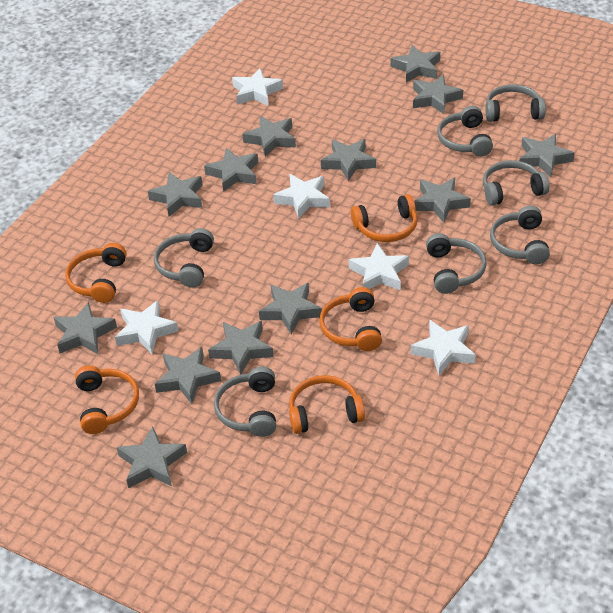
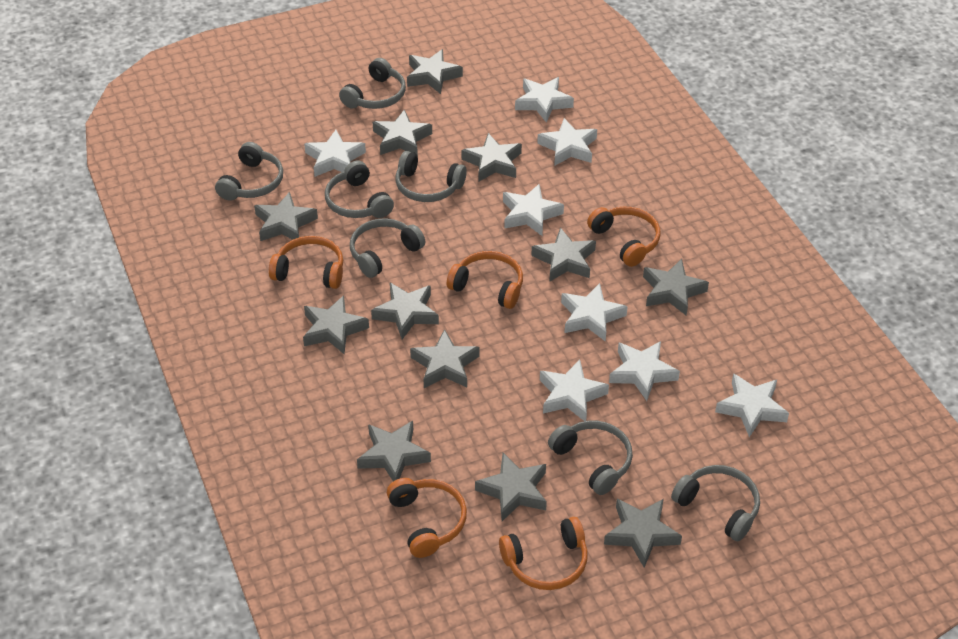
grey star: 13 -> 12
white star: 5 -> 8

